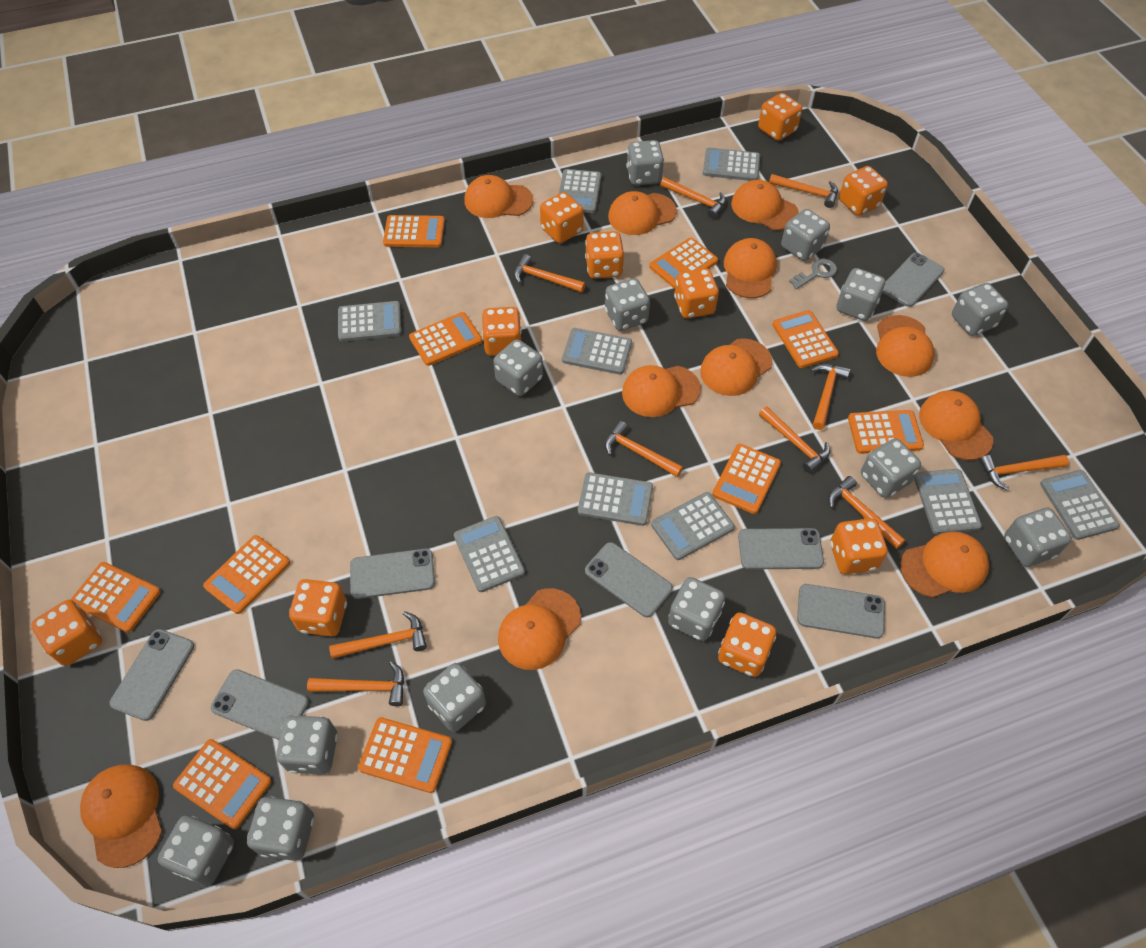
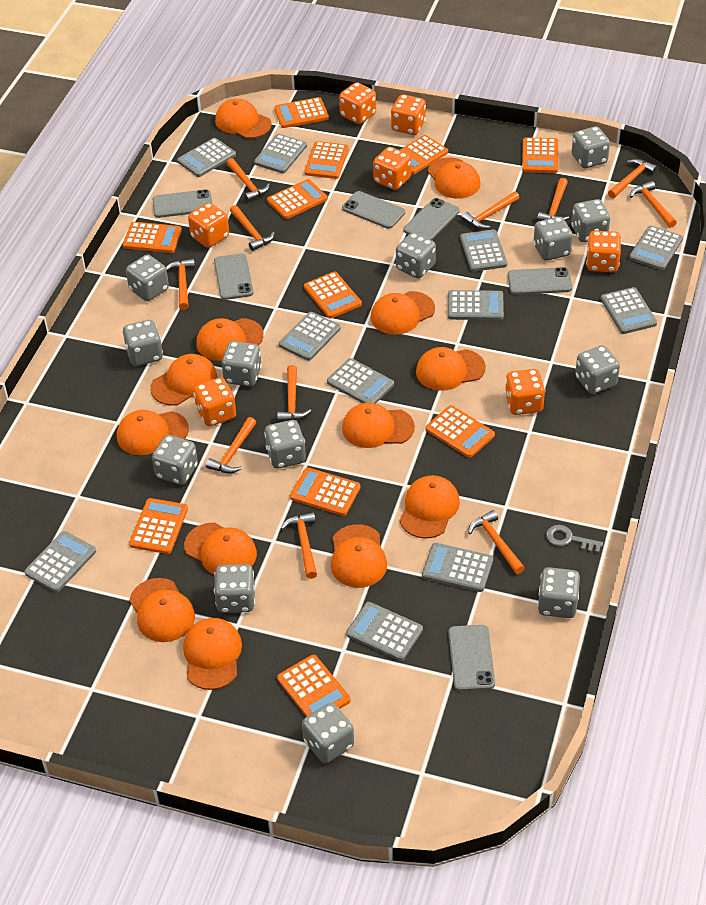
grey calculator: 9 -> 11
grey phone: 7 -> 6
orange calculator: 10 -> 11
orange cap: 11 -> 13
orange dice: 10 -> 7
orange hammer: 10 -> 11

